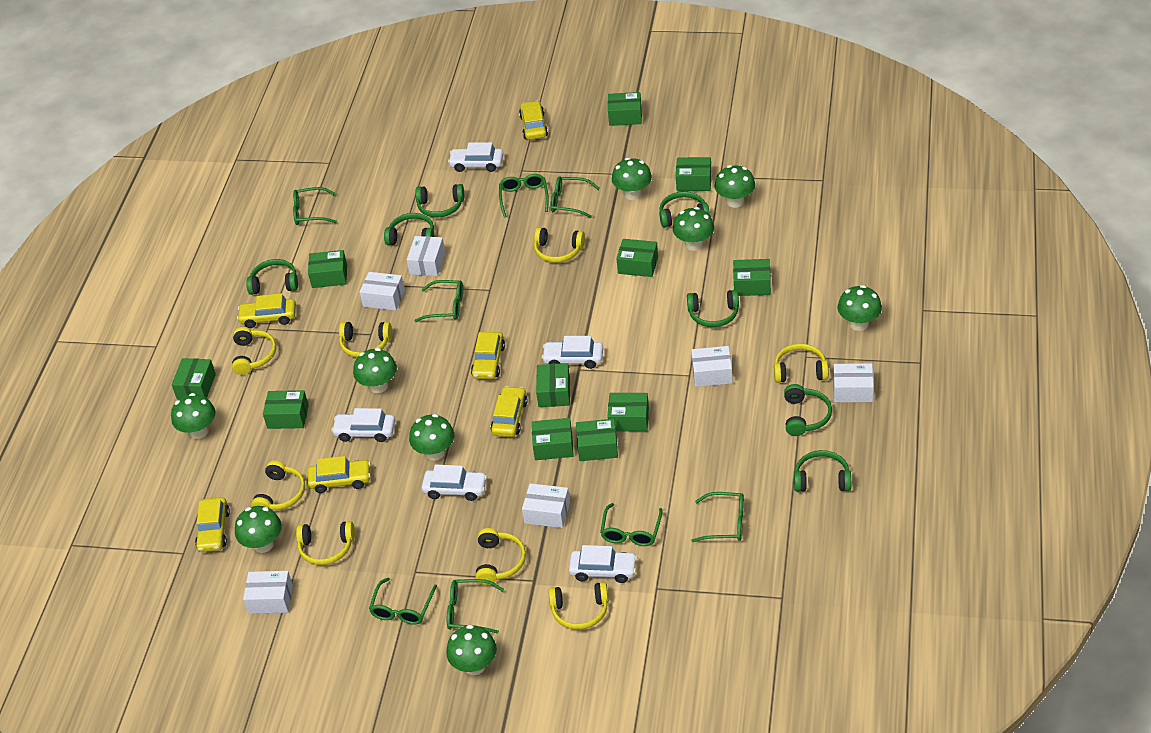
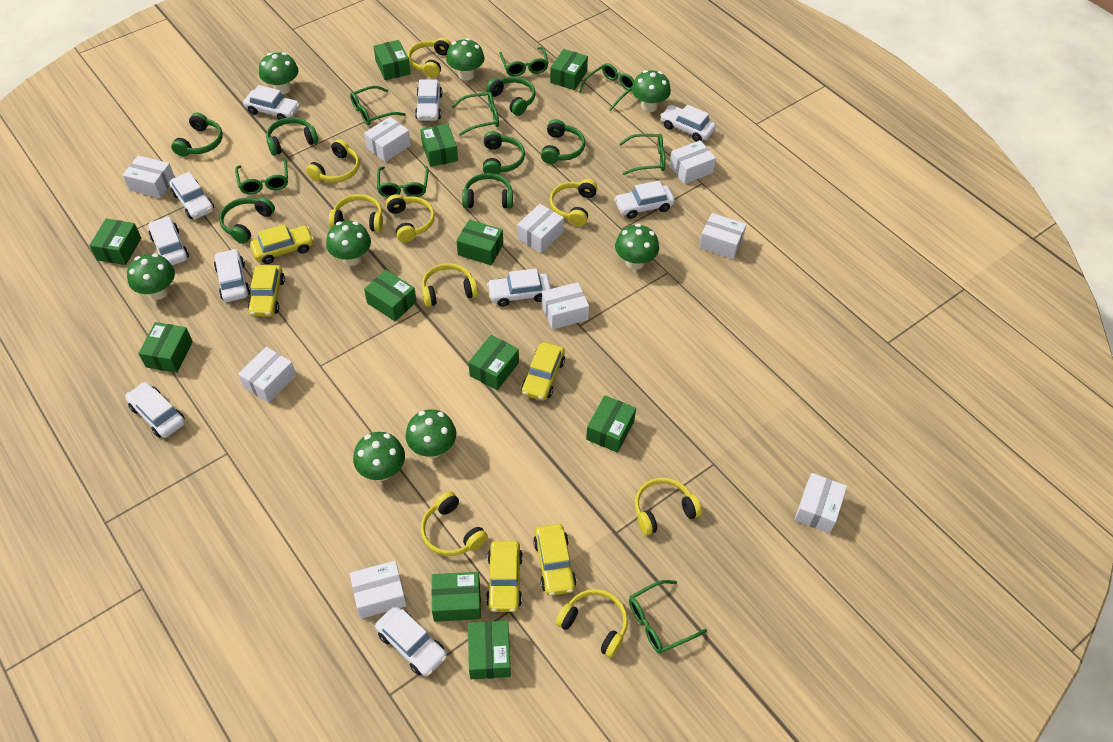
green mushroom: 9 -> 8
white box: 6 -> 9
white car: 5 -> 10
yellow car: 6 -> 5
yellow headphones: 8 -> 9

